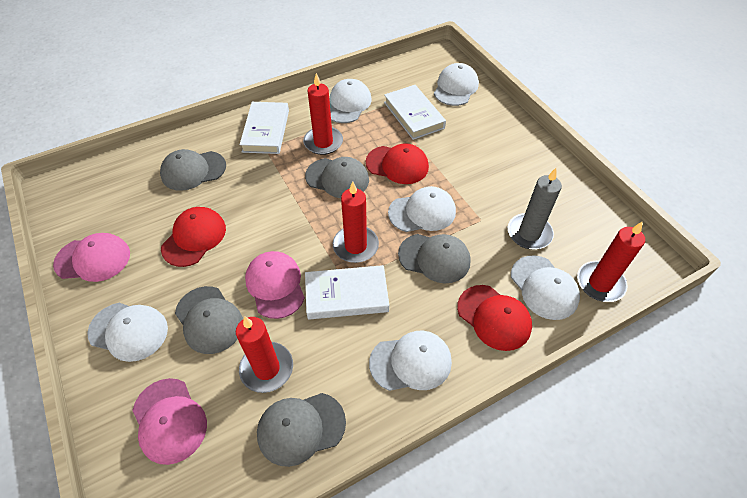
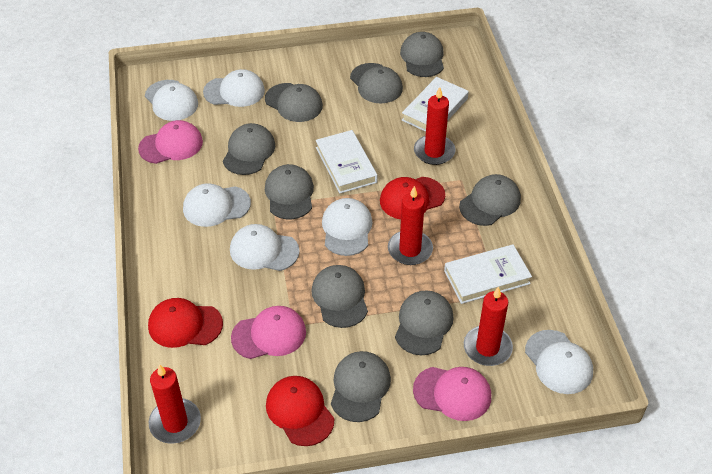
grey candle: 1 -> 0
grey cap: 5 -> 9

